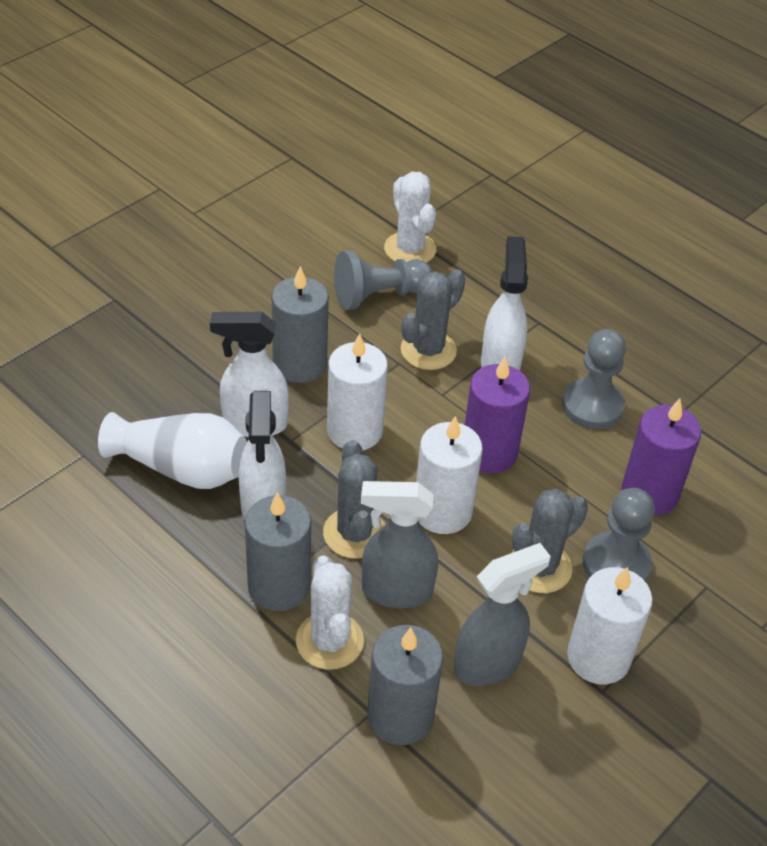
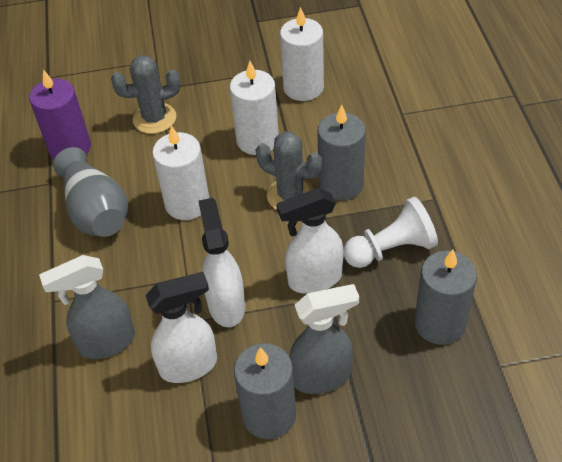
grey cactus: 3 -> 2
grey pawn: 3 -> 0
grey vase: 0 -> 1
purple candle: 2 -> 1
white cactus: 2 -> 0
white pawn: 0 -> 1
white vase: 1 -> 0

